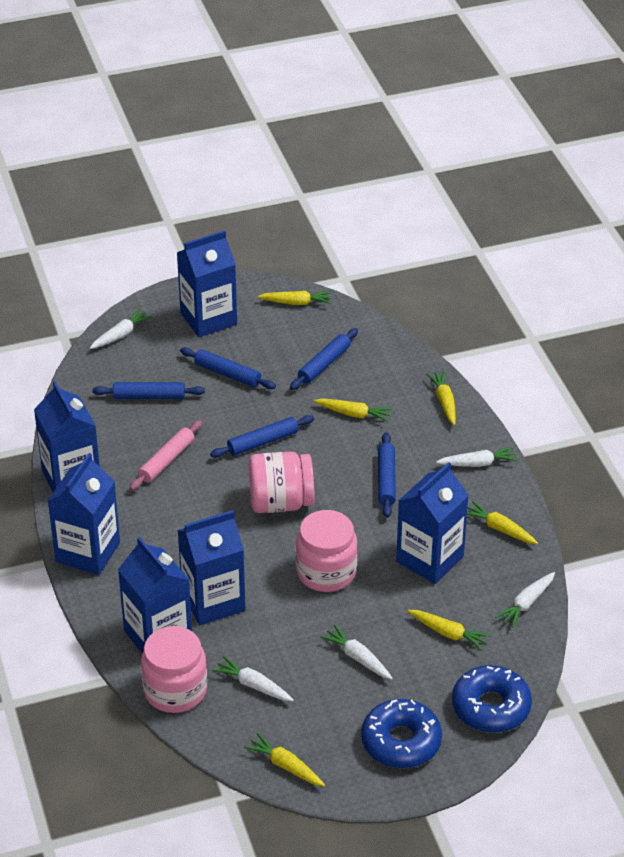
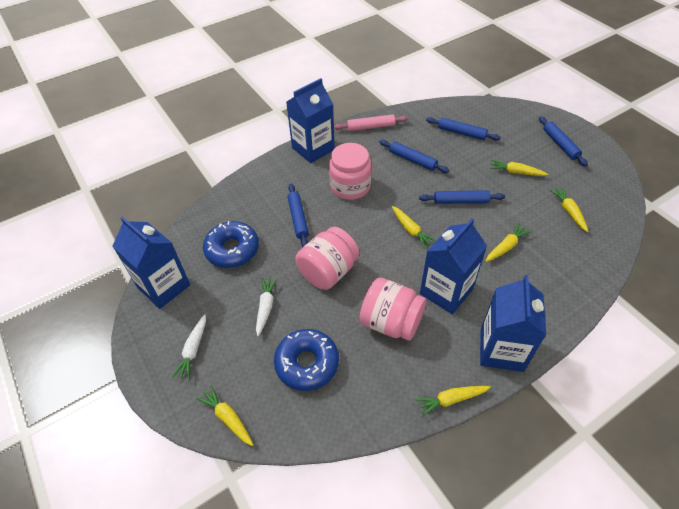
blue carton: 6 -> 4
white carrot: 5 -> 2

